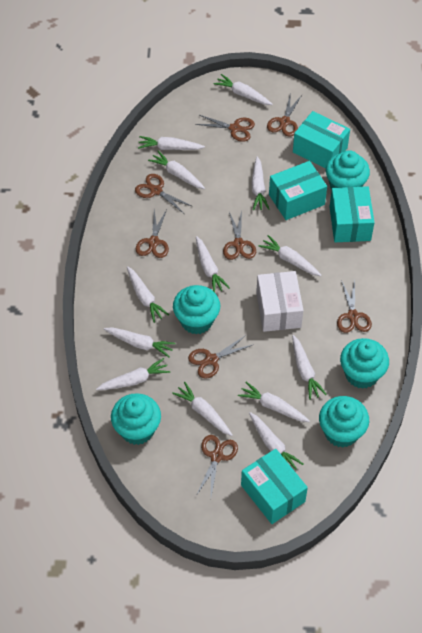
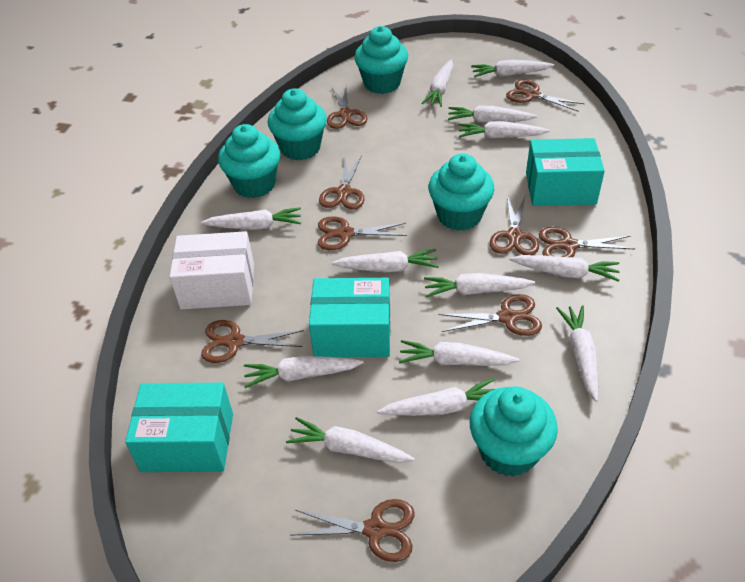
brown scissors: 8 -> 9
turquoise box: 4 -> 3

